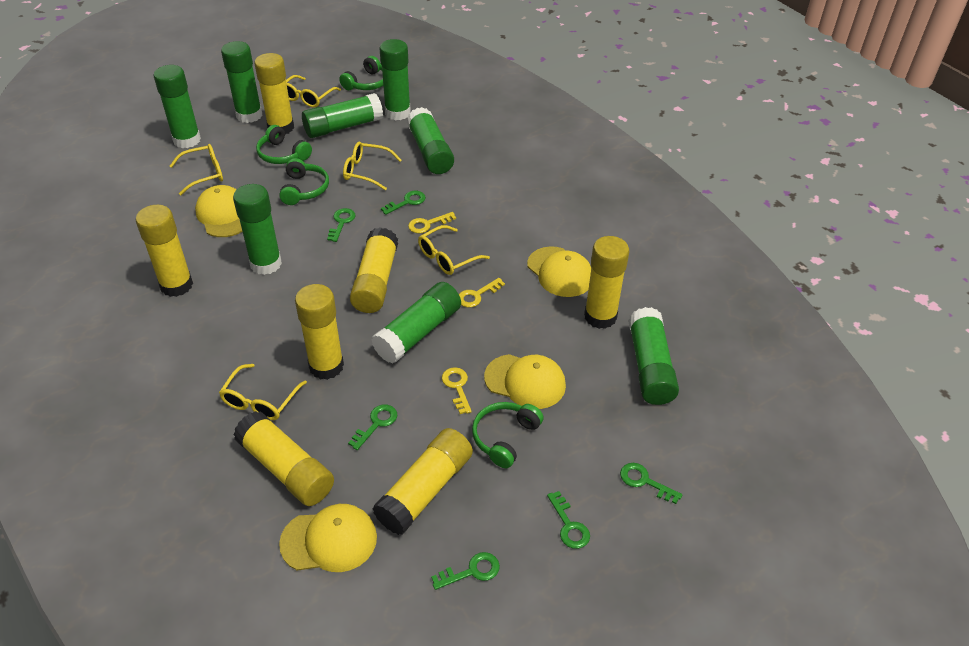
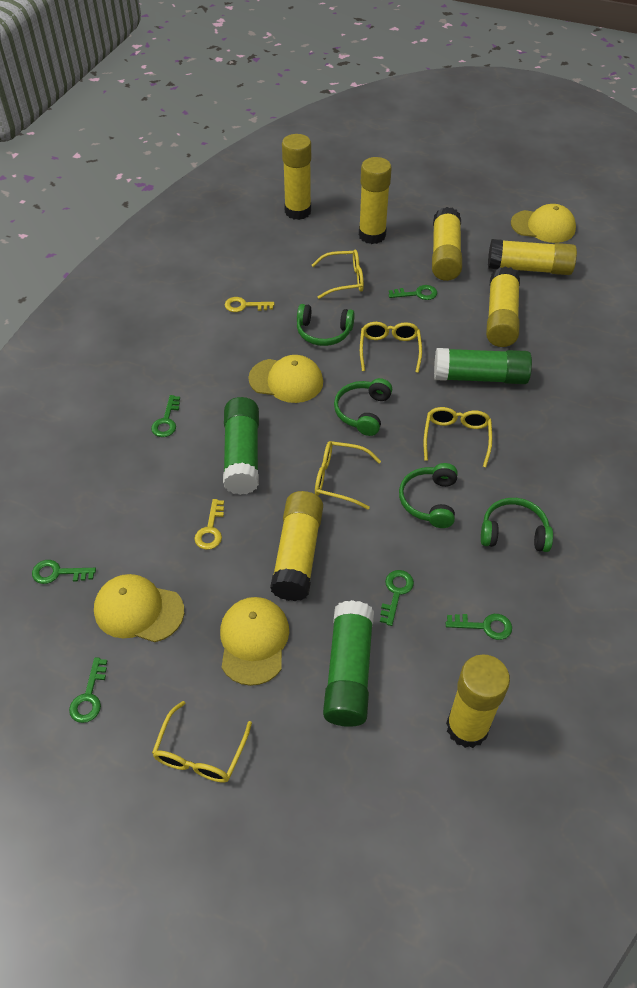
green glue stick: 8 -> 3
yellow key: 3 -> 2

